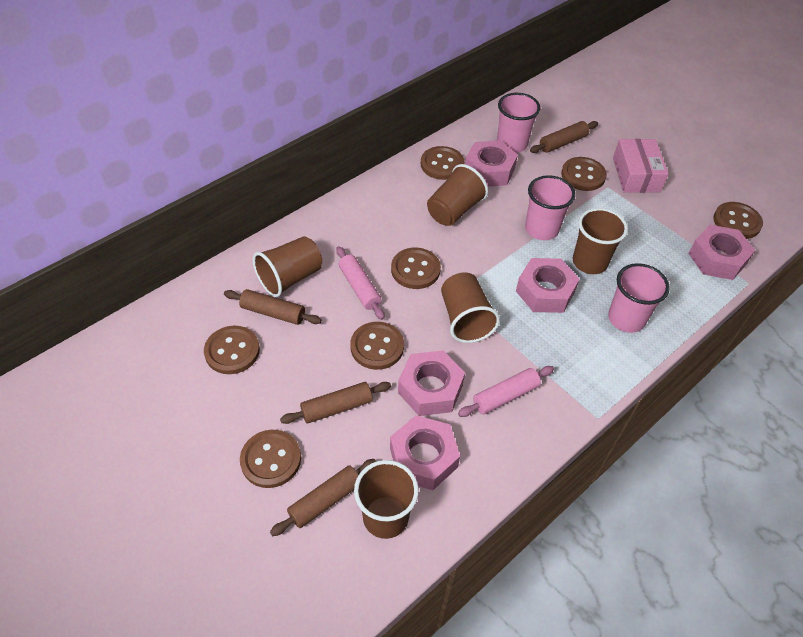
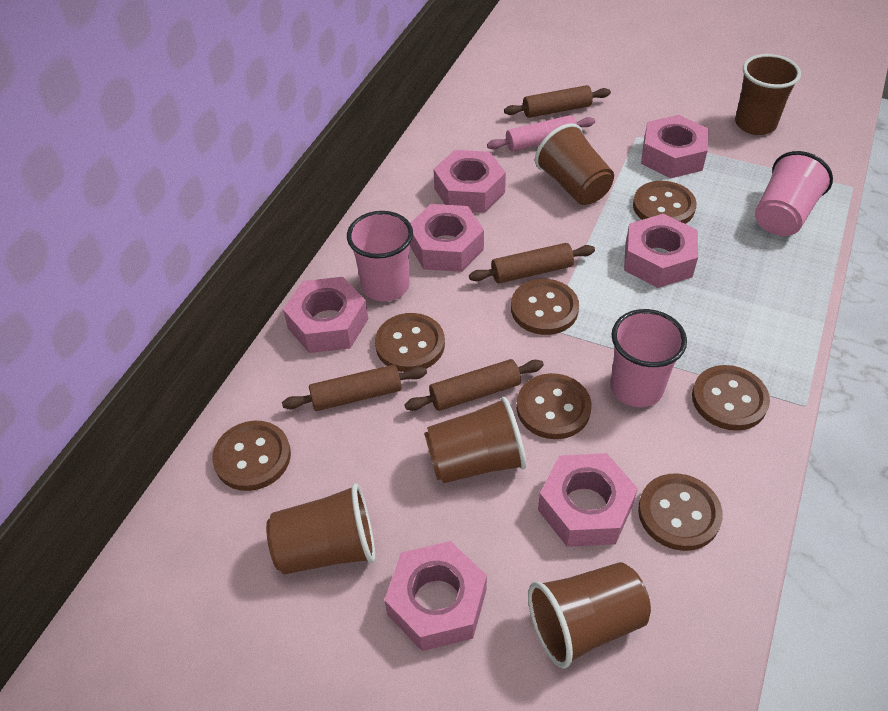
pink box: 1 -> 0
pink nut: 5 -> 7
pink rolling pin: 2 -> 1

